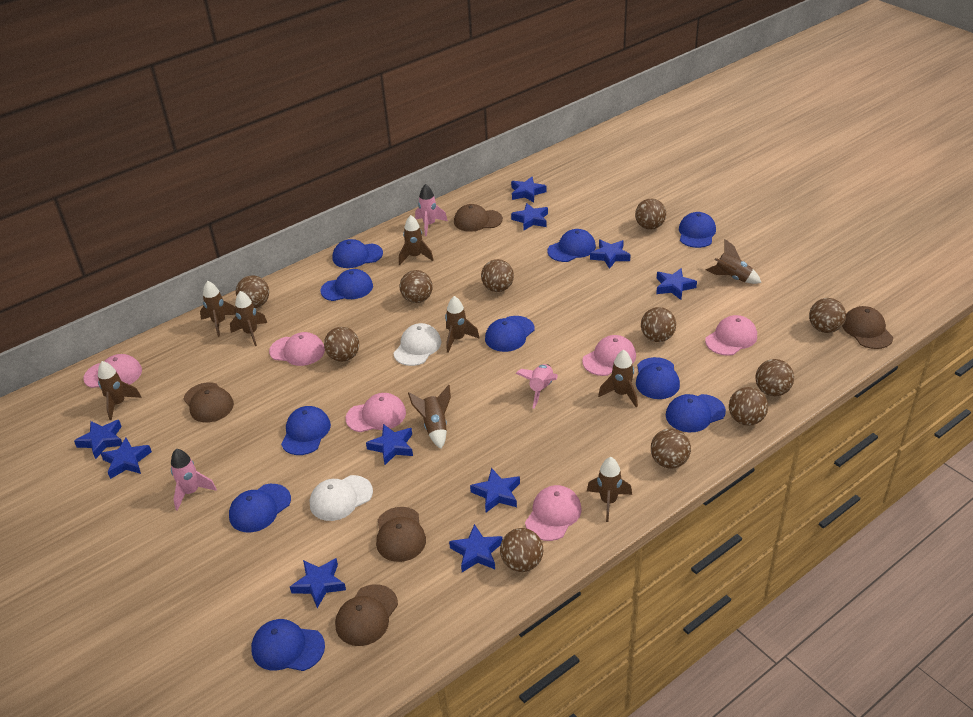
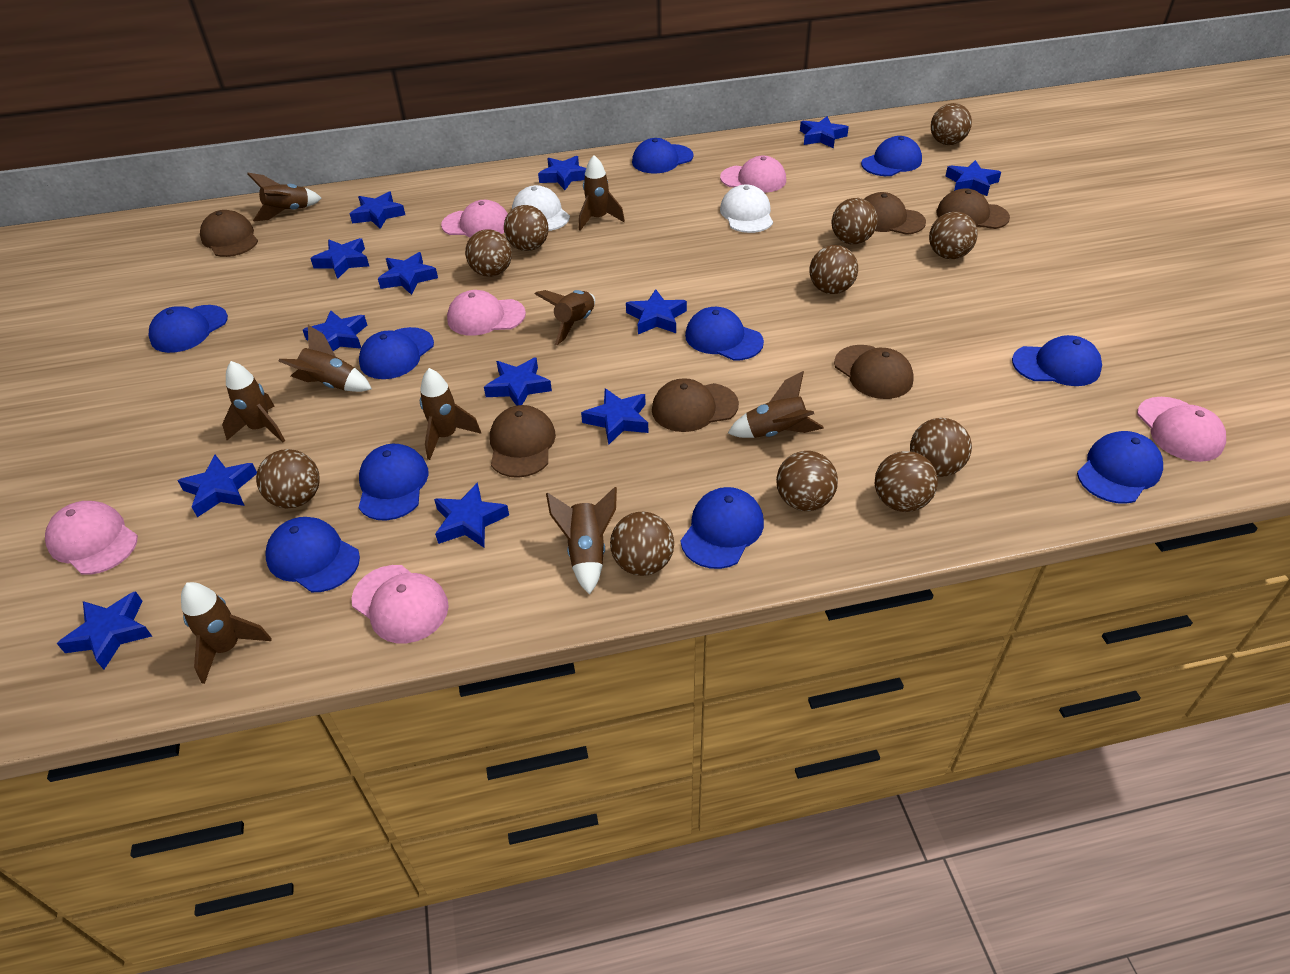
blue star: 10 -> 13
brown cap: 5 -> 6
pink rocket: 3 -> 0

